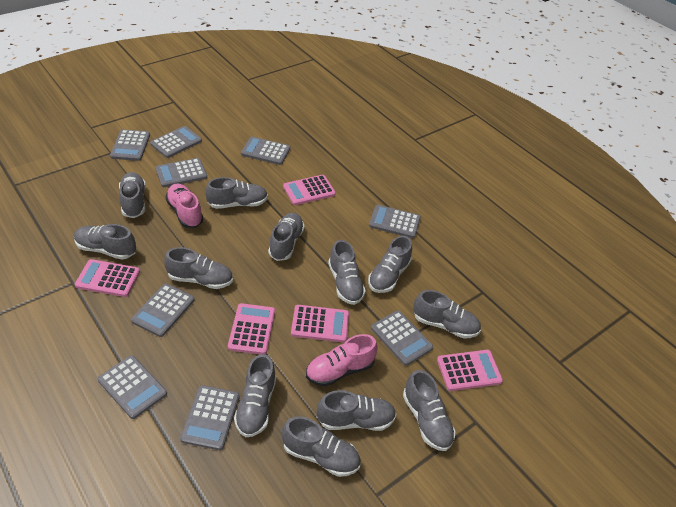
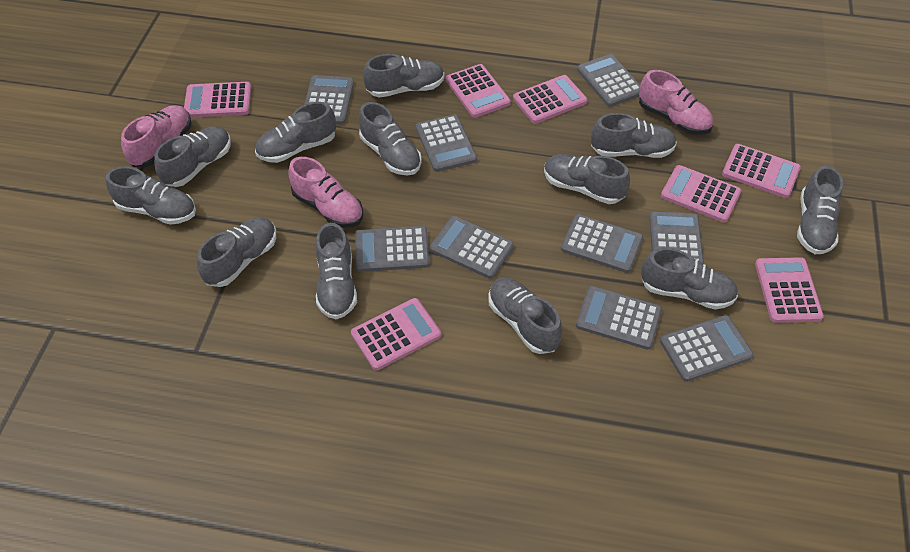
pink calculator: 5 -> 7
pink shoe: 2 -> 3

